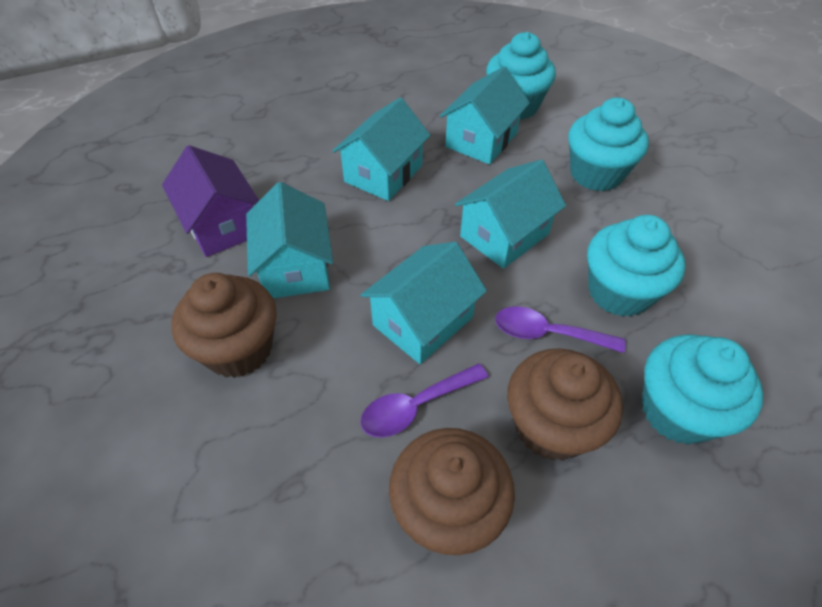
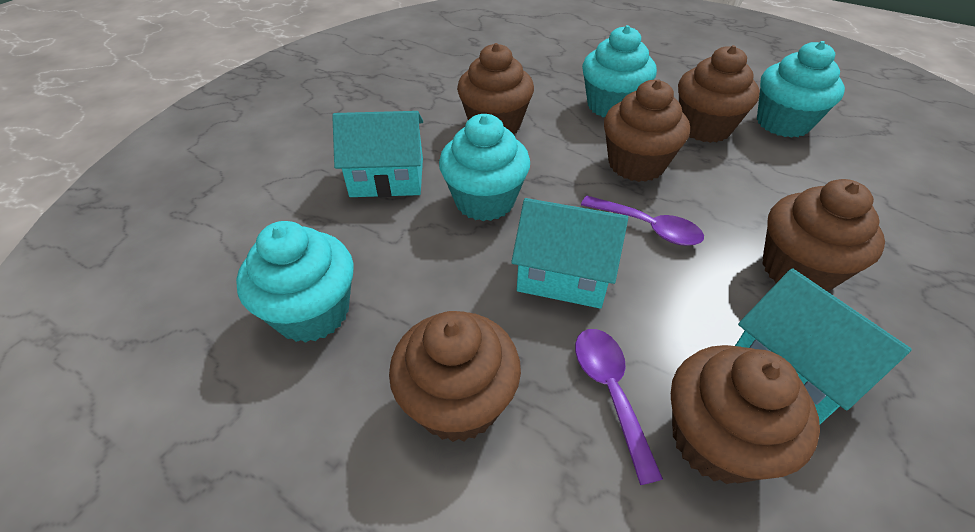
brown cupcake: 3 -> 6
purple house: 1 -> 0
turquoise house: 5 -> 3

